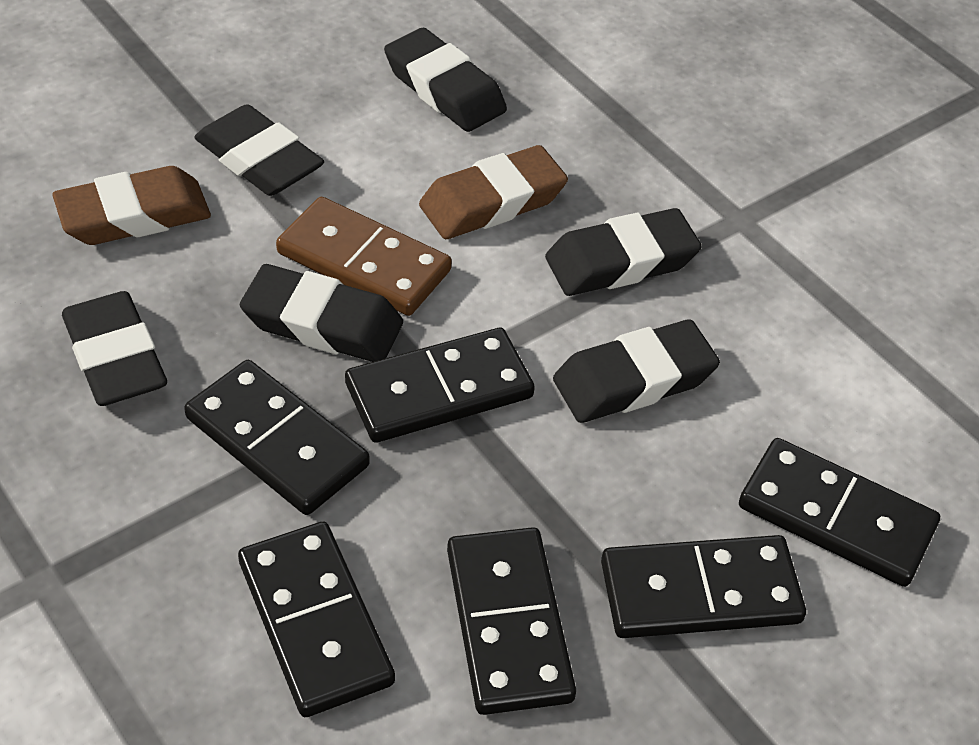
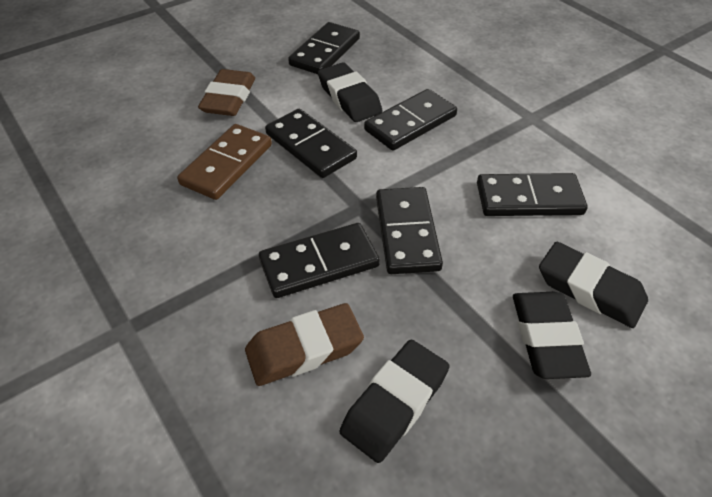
black eraser: 6 -> 4

